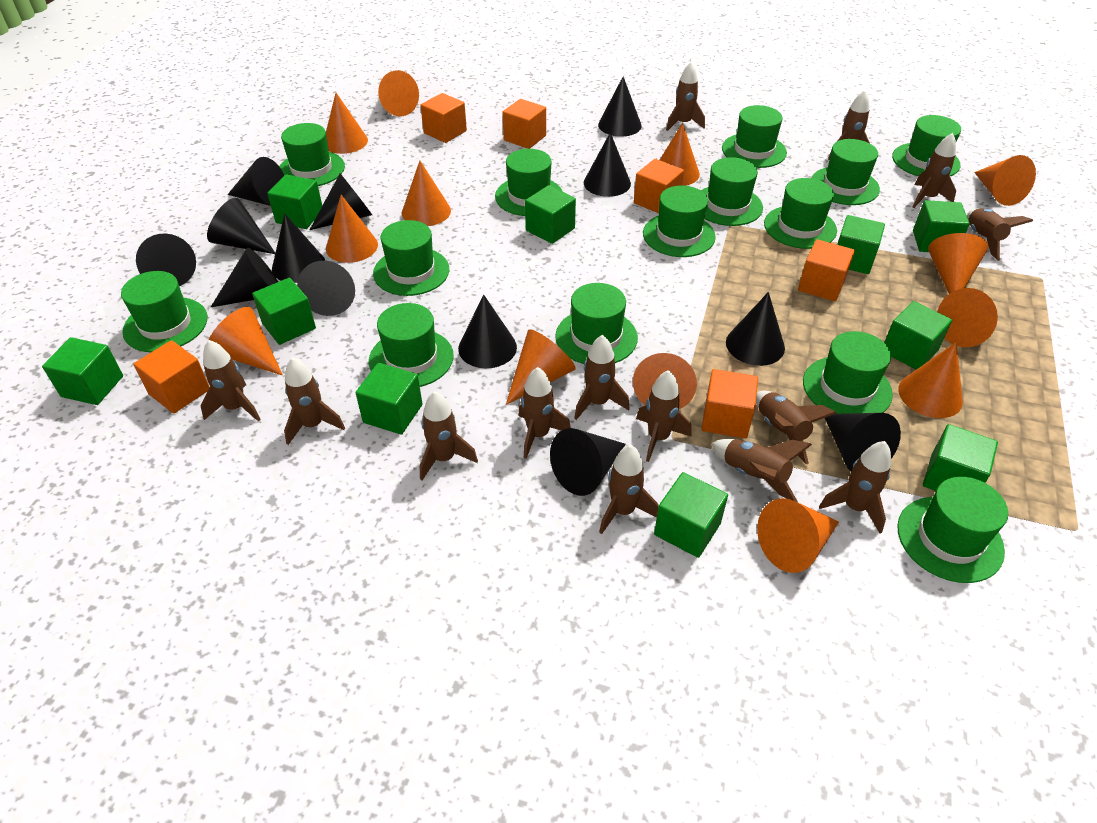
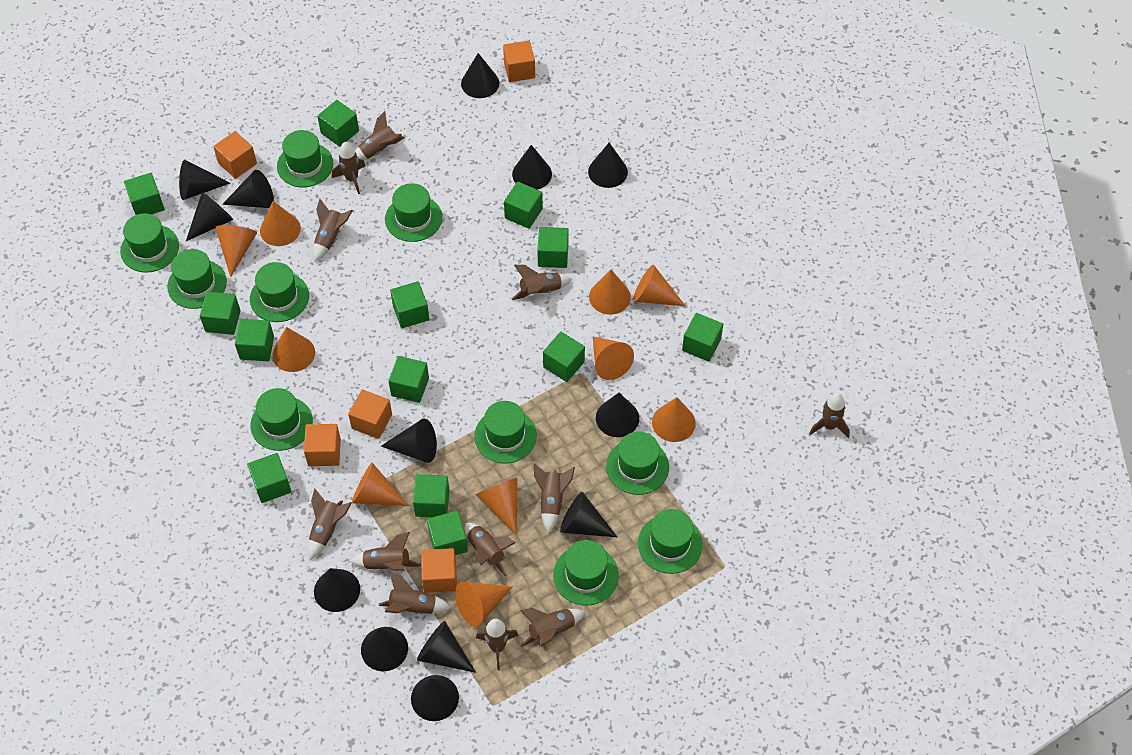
brown rocket: 14 -> 12
green cube: 10 -> 13
green hat: 14 -> 10
orange cone: 13 -> 10
orange cube: 6 -> 5

